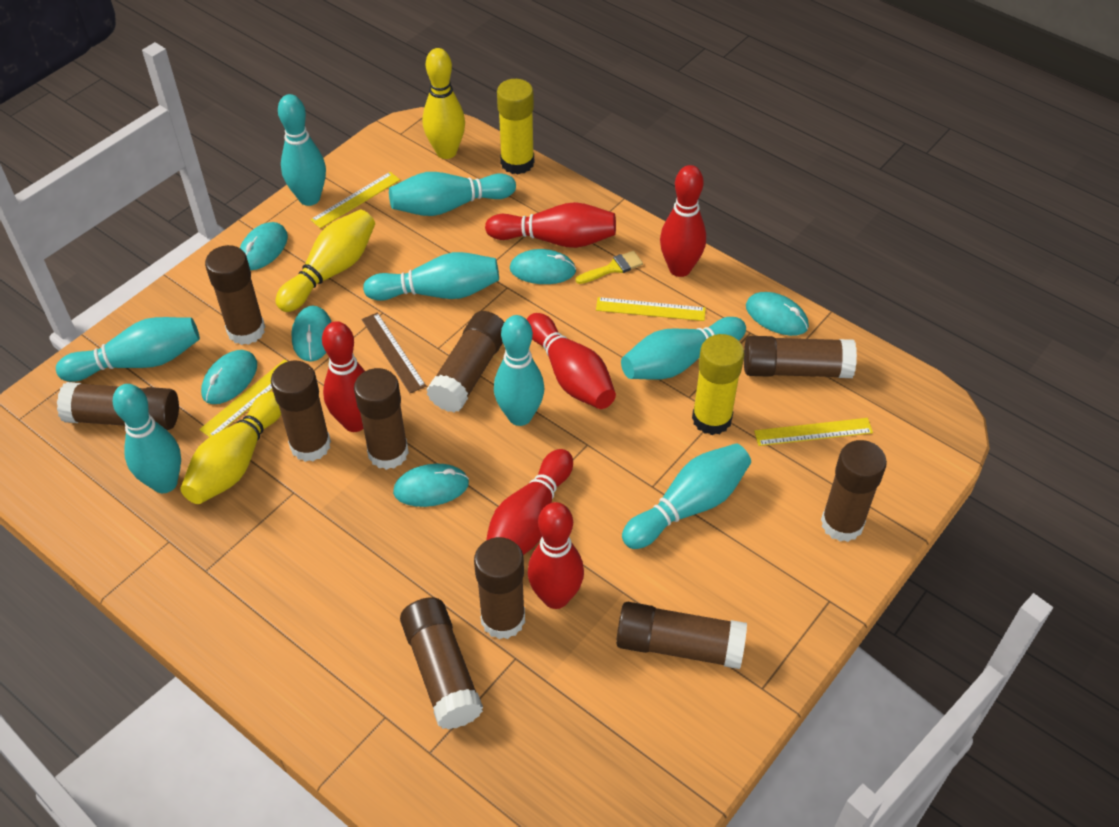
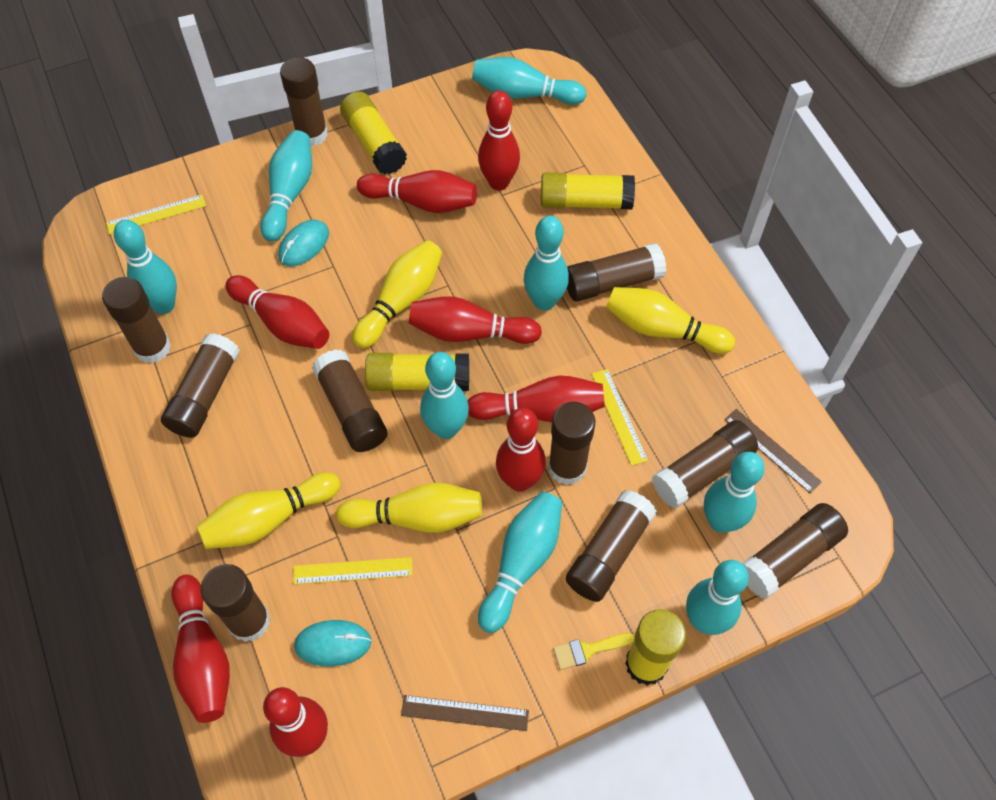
brown ruler: 1 -> 2
red bowling pin: 6 -> 8
turquoise mouse: 6 -> 2
yellow bowling pin: 3 -> 4
yellow glue stick: 2 -> 4
yellow ruler: 4 -> 3

